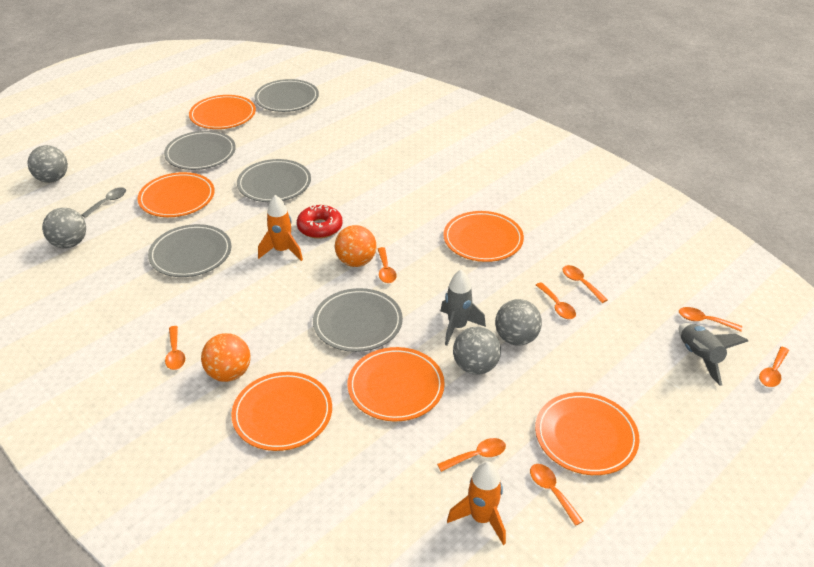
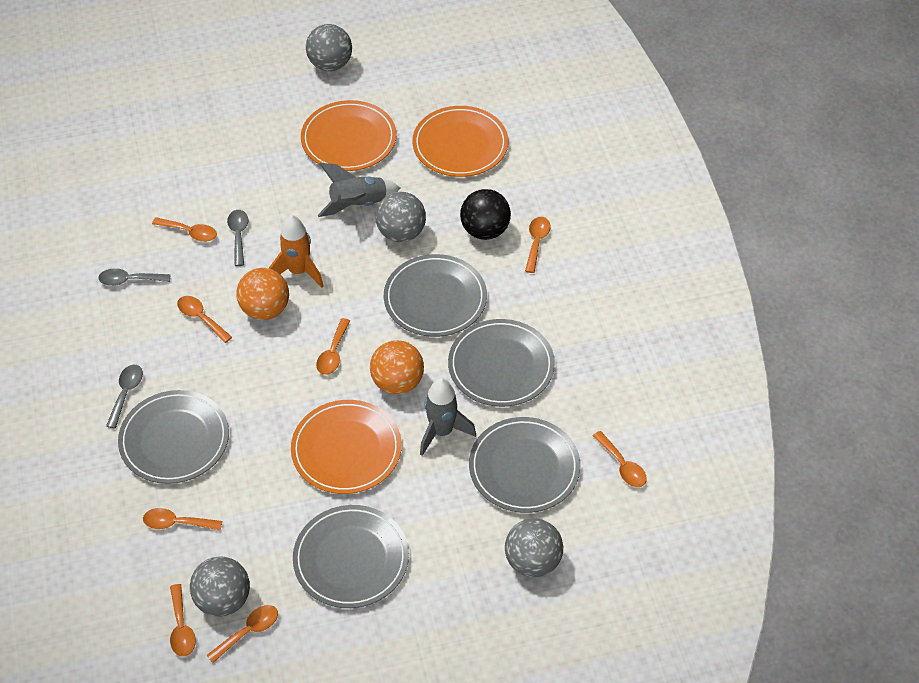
black ball: 0 -> 1
grey spoon: 1 -> 3
orange plate: 6 -> 3
orange rocket: 2 -> 1
red donut: 1 -> 0

